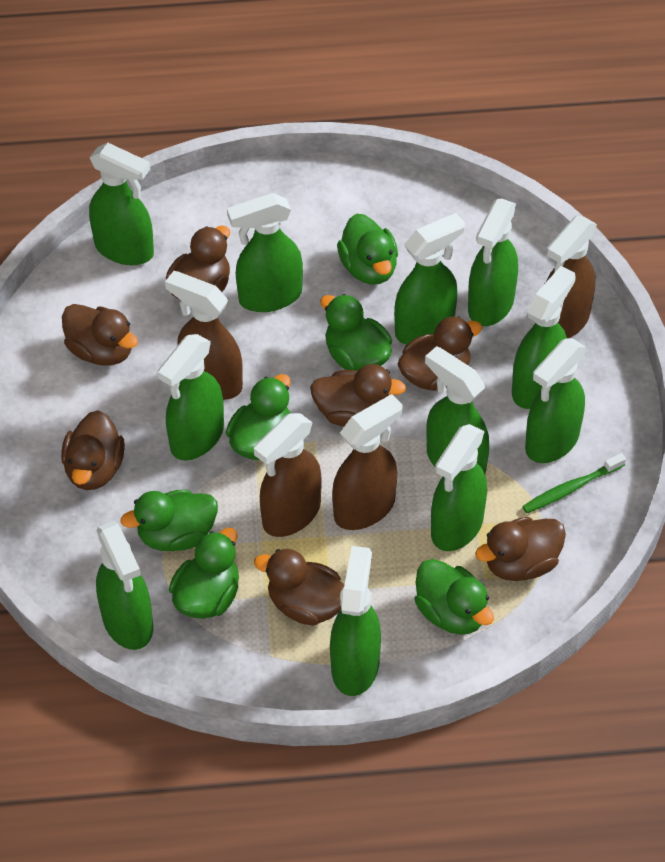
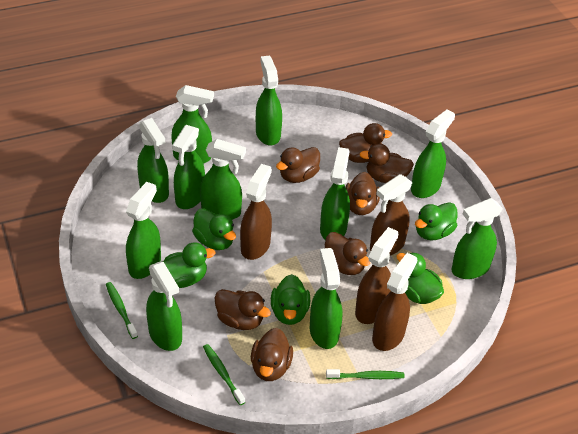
green duck: 6 -> 5
green toothbrush: 1 -> 3

